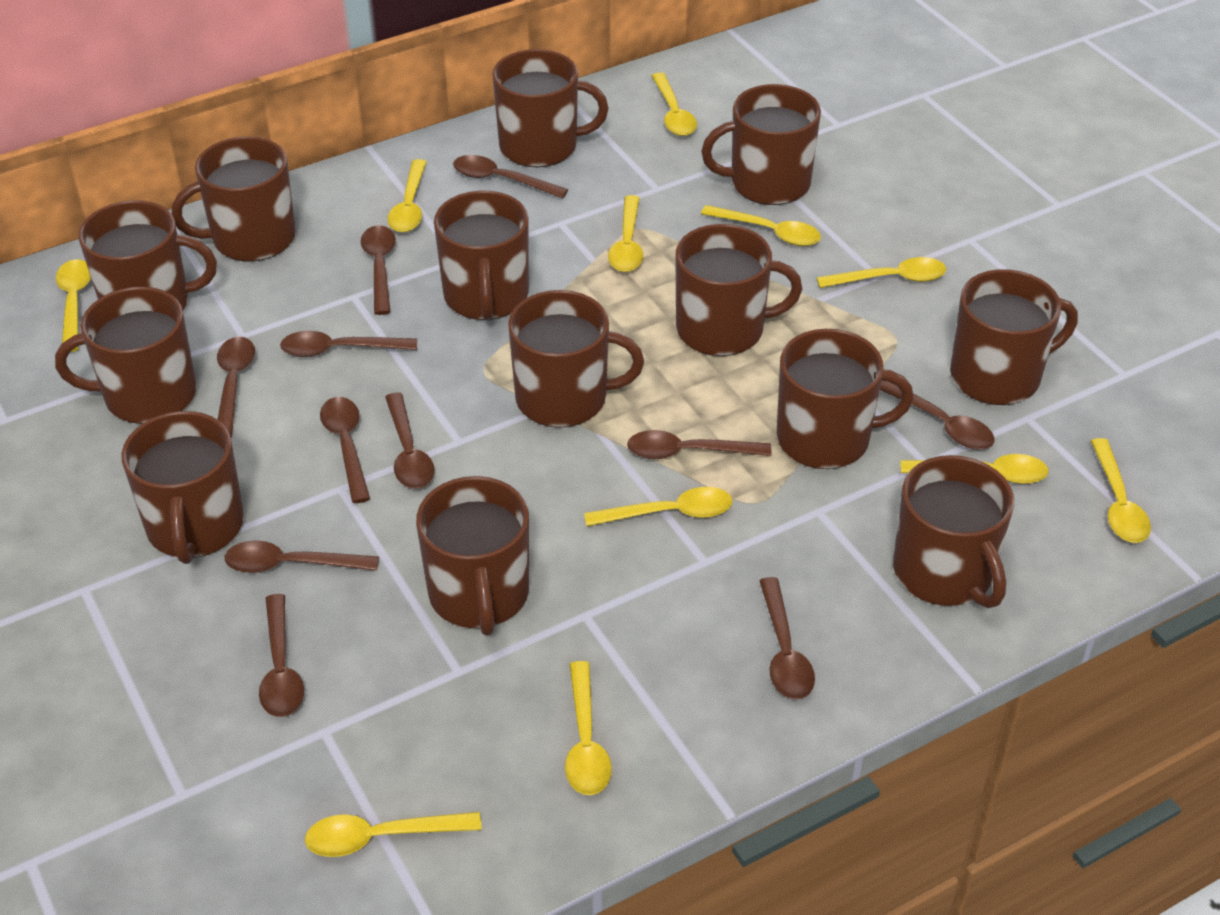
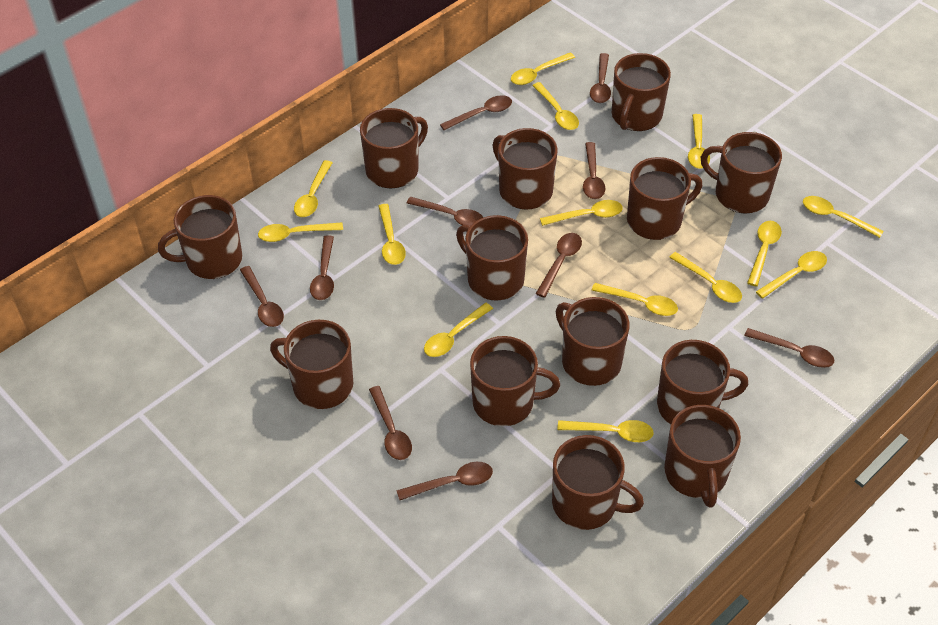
brown spoon: 11 -> 10
yellow spoon: 11 -> 14

